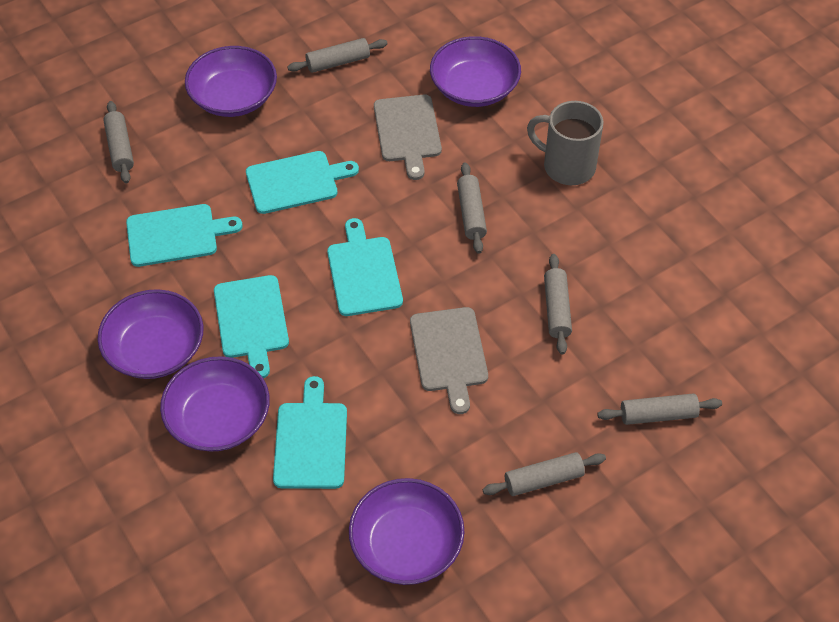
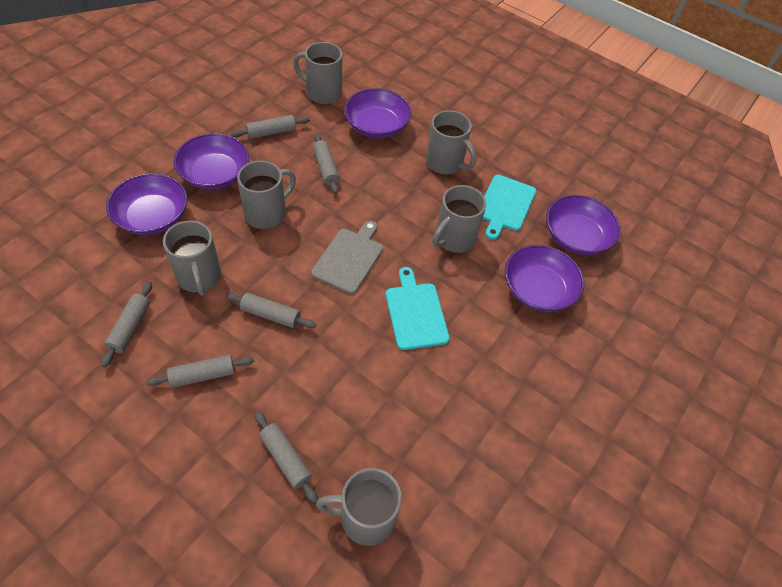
grey cutting board: 2 -> 1
grey mug: 1 -> 6
turquoise cutting board: 5 -> 2

